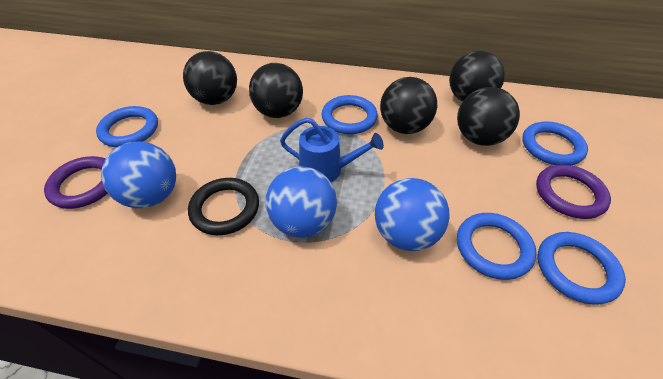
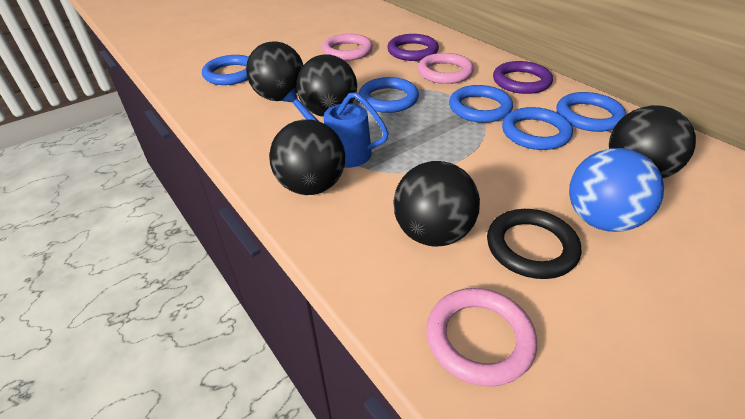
blue ball: 3 -> 1
pink ring: 0 -> 3

